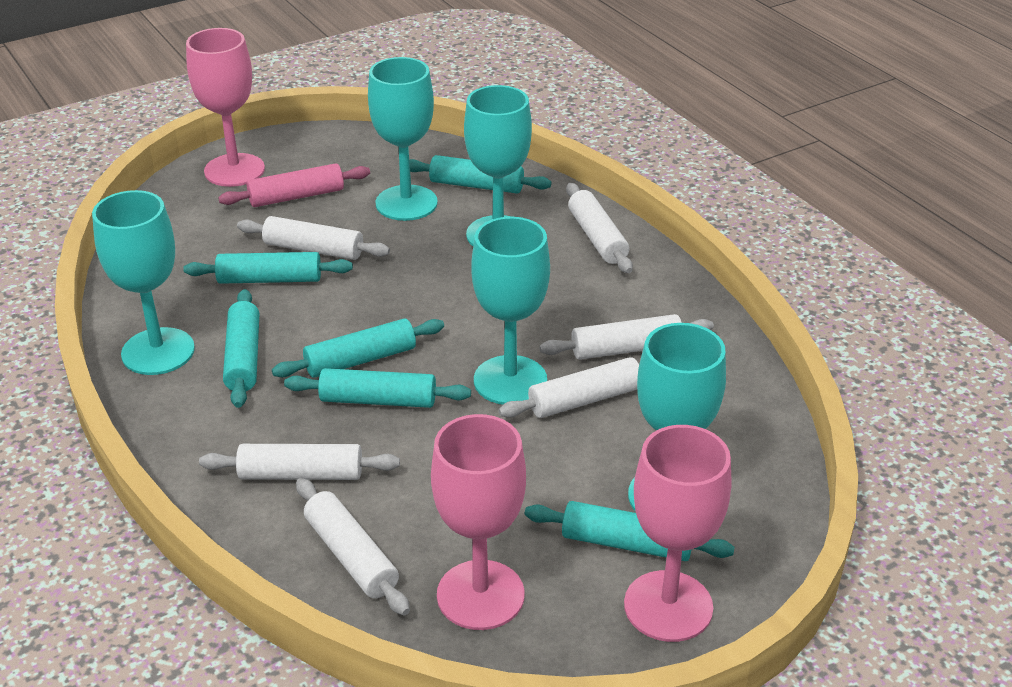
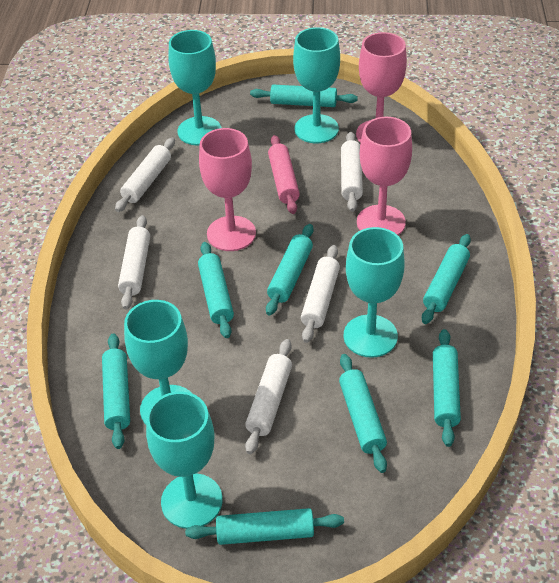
turquoise rolling pin: 6 -> 8
white rolling pin: 6 -> 5

